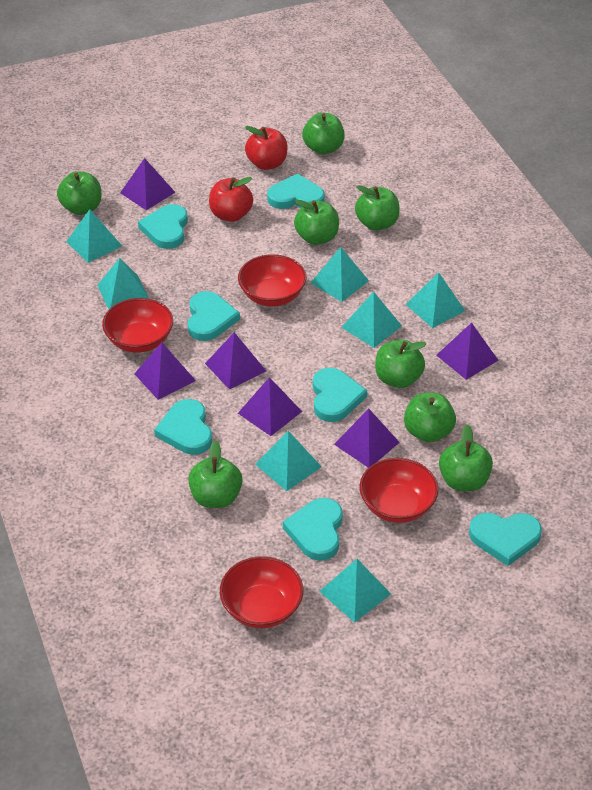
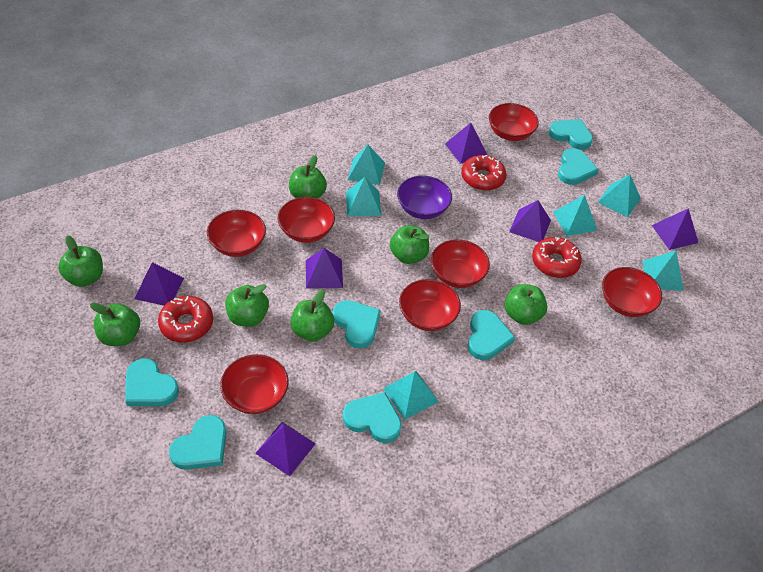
green apple: 8 -> 7
purple bowl: 0 -> 1
red apple: 2 -> 0
red bowl: 4 -> 7
red donut: 0 -> 3
turquoise pyramid: 7 -> 6

